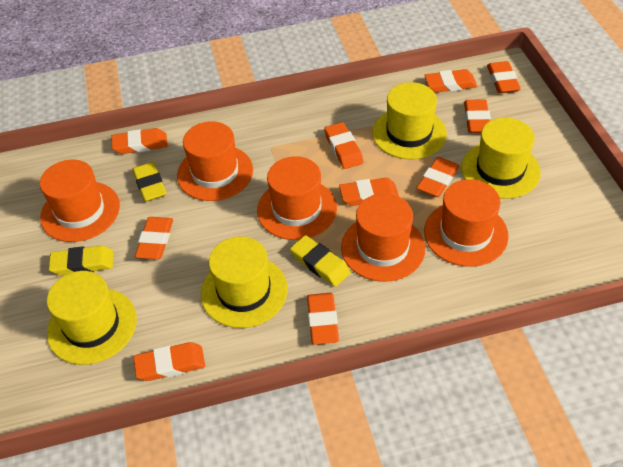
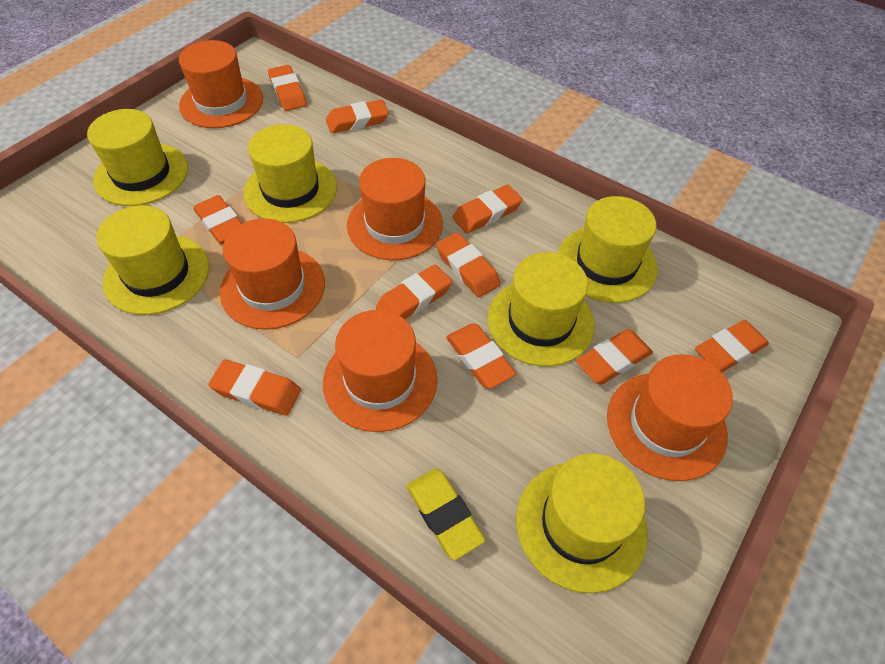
yellow eraser: 3 -> 1
yellow hat: 4 -> 6

